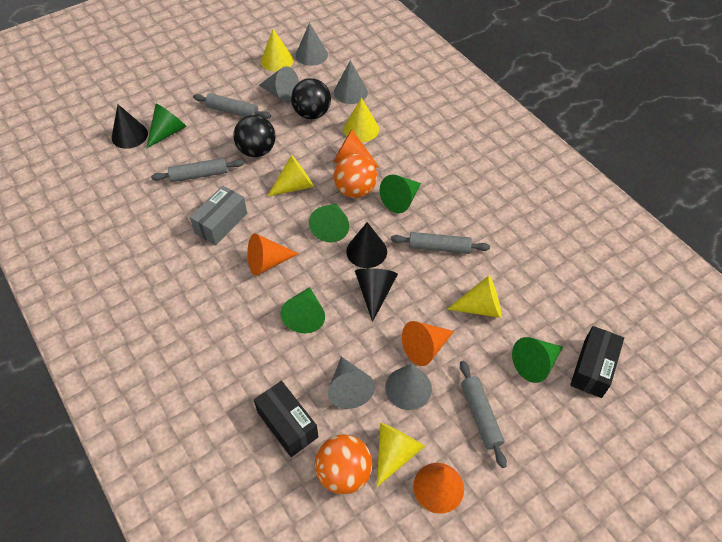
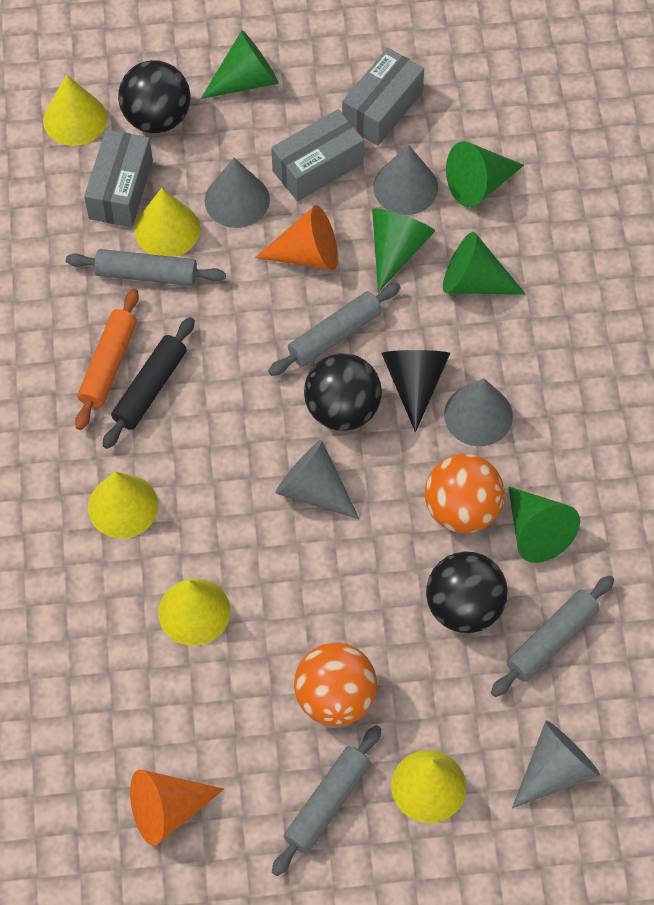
black ball: 2 -> 3
black box: 2 -> 0
black cone: 3 -> 1
black rolling pin: 0 -> 1
grey box: 1 -> 3
orange cone: 4 -> 2
orange rolling pin: 0 -> 1

